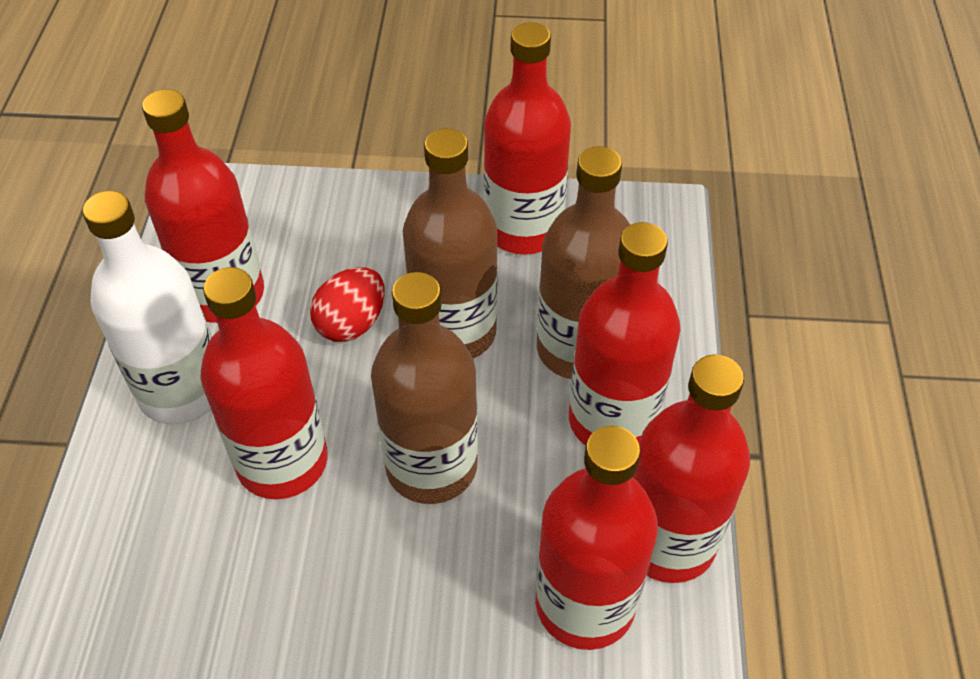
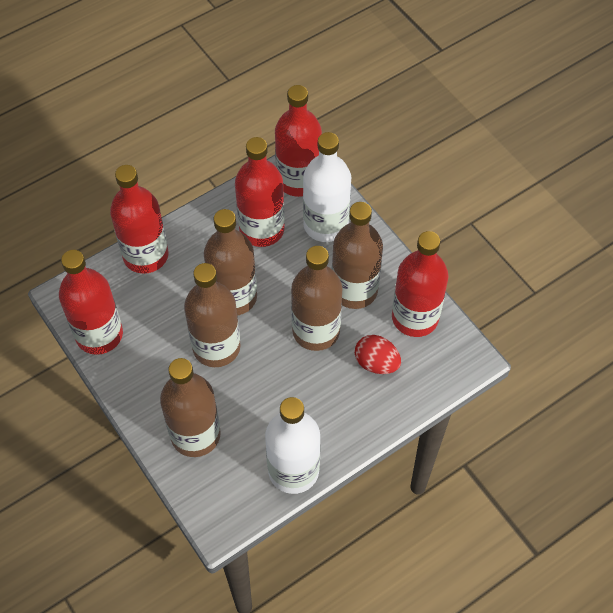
brown bottle: 3 -> 5
red bottle: 6 -> 5
white bottle: 1 -> 2

